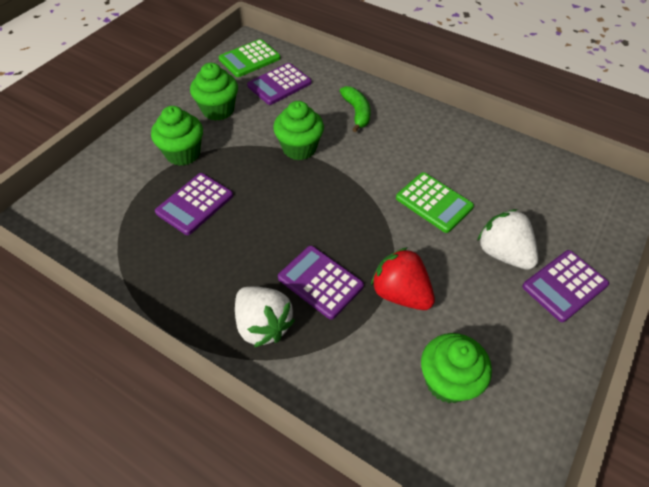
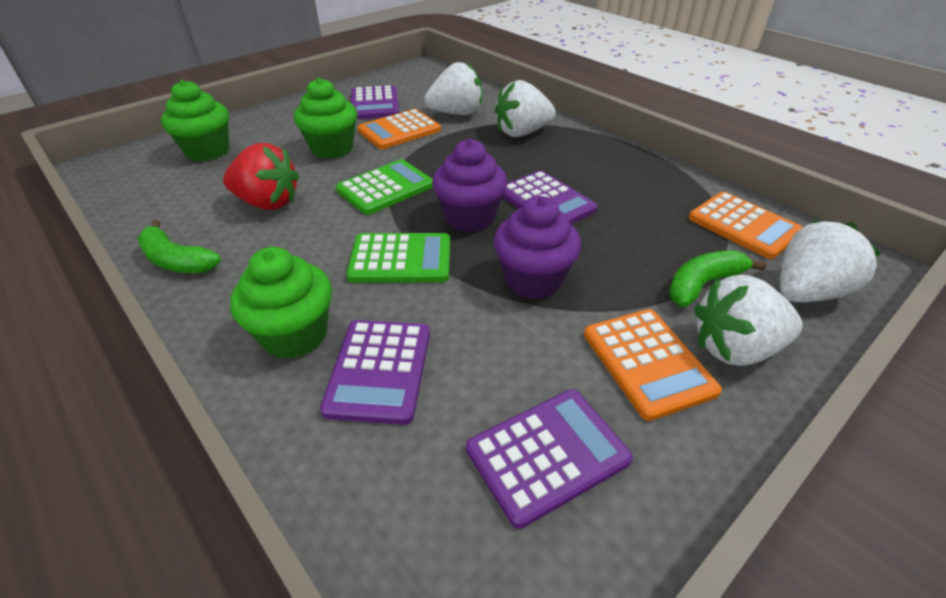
green banana: 1 -> 2
green cupcake: 4 -> 3
orange calculator: 0 -> 3
purple cupcake: 0 -> 2
white strawberry: 2 -> 4

